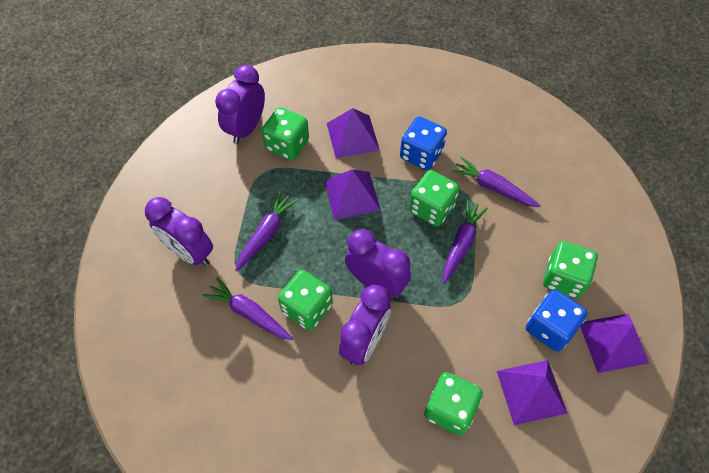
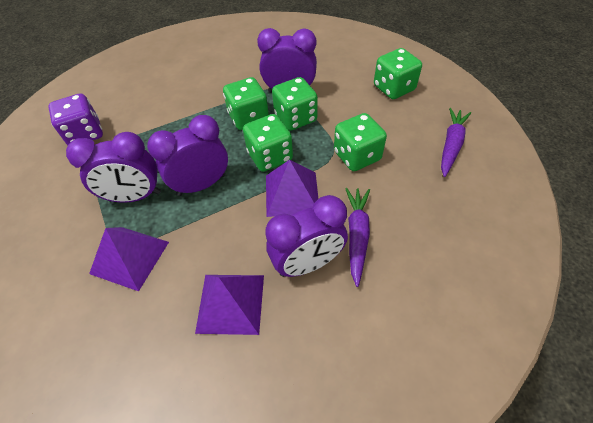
blue dice: 2 -> 0
purple carrot: 4 -> 2
purple dice: 0 -> 1
purple pyramid: 4 -> 3

